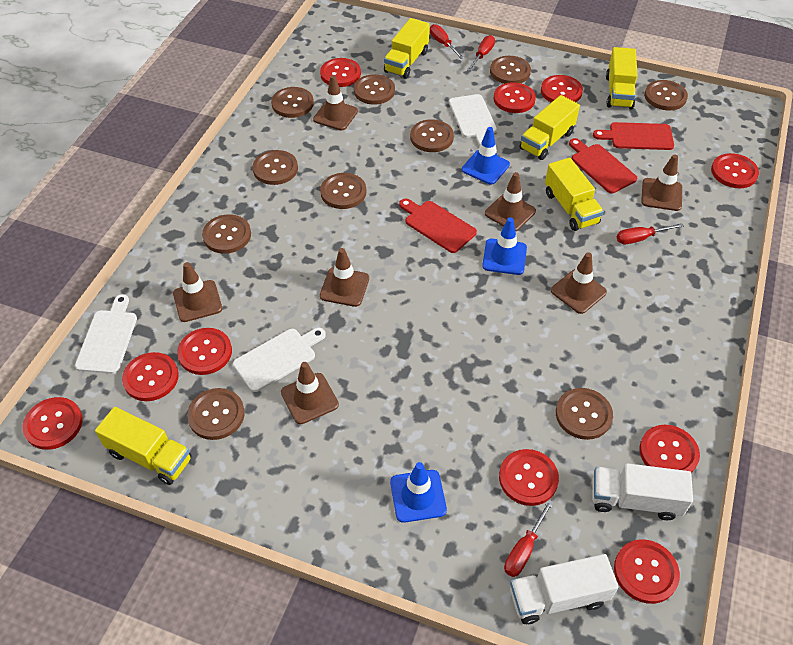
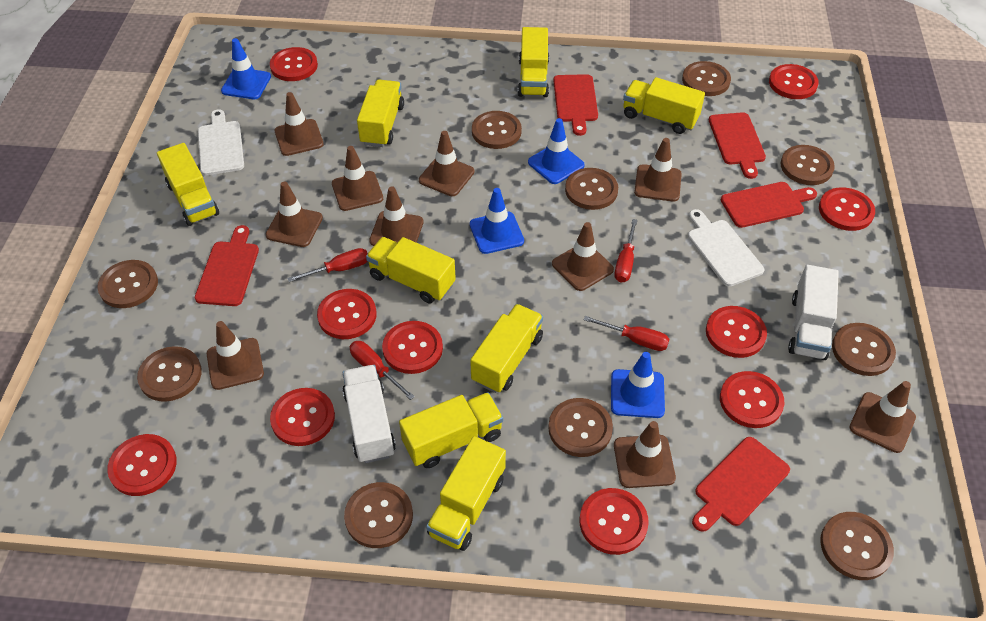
blue traffic cone: 3 -> 4
brown traffic cone: 7 -> 10
red cutting board: 3 -> 5
white cutting board: 3 -> 2
yellow truck: 5 -> 8

